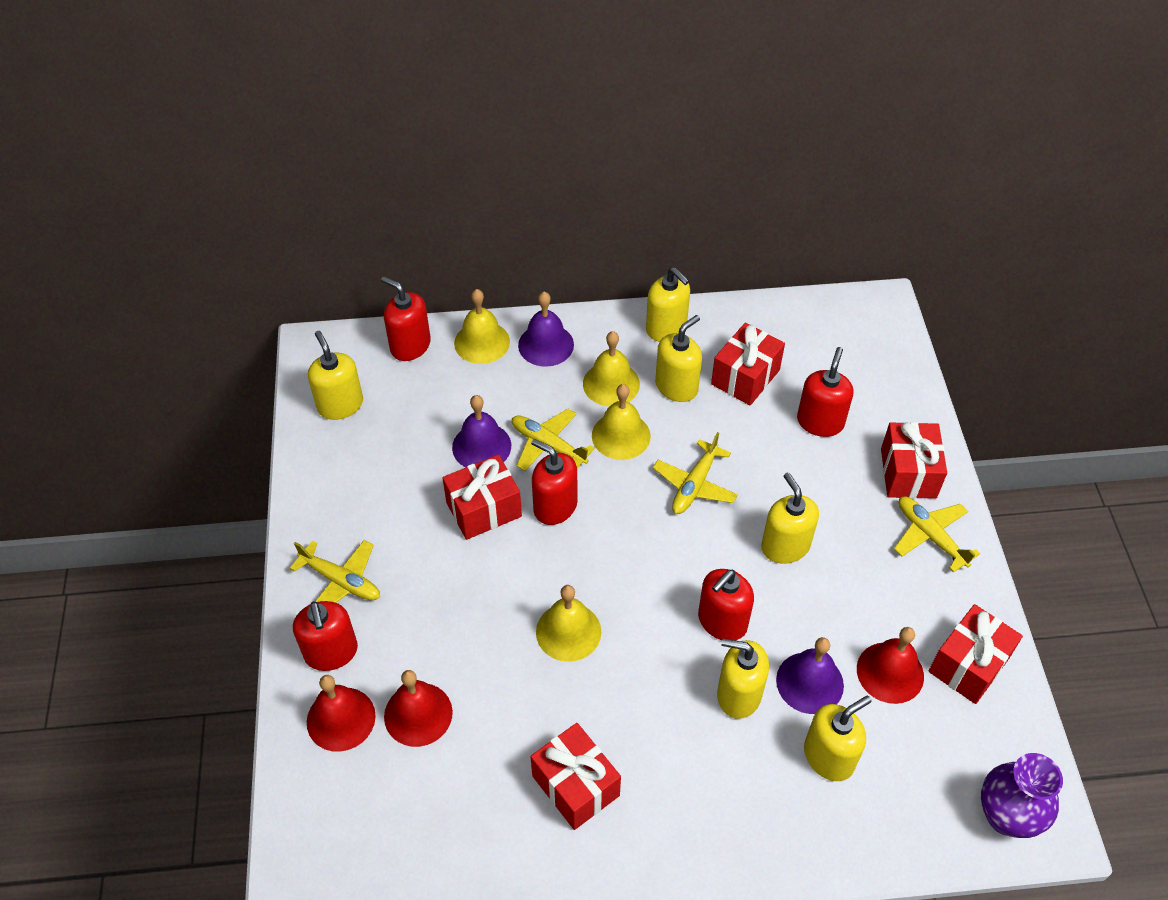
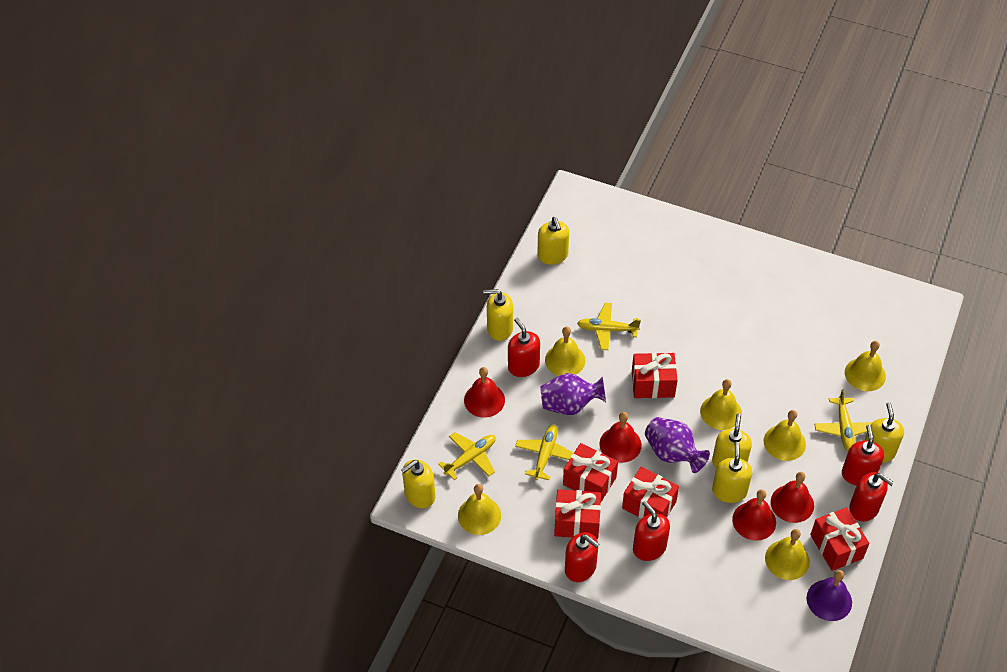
purple bell: 3 -> 1
purple vase: 1 -> 2
red bell: 3 -> 4
yellow bell: 4 -> 6

